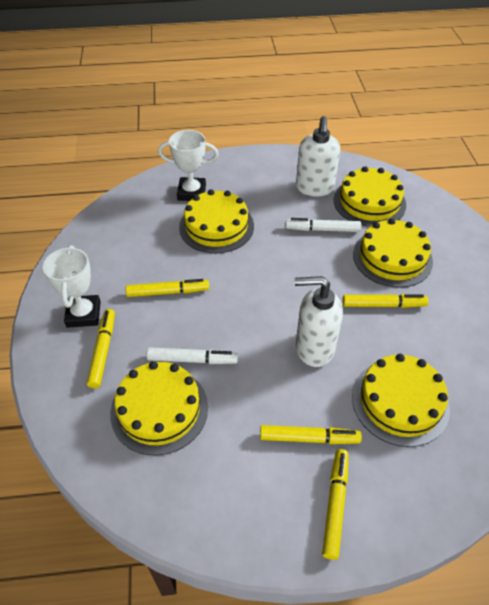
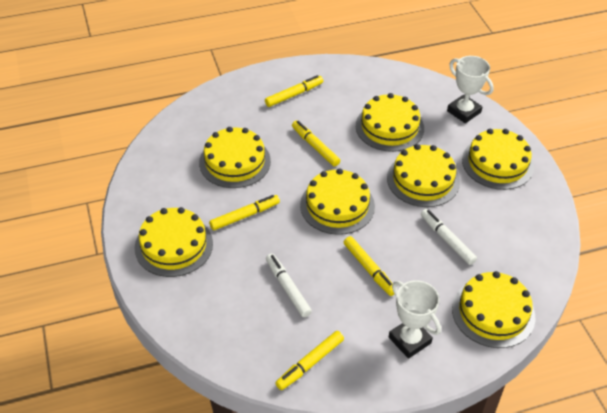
white soap dispenser: 2 -> 0
yellow cake: 5 -> 7

